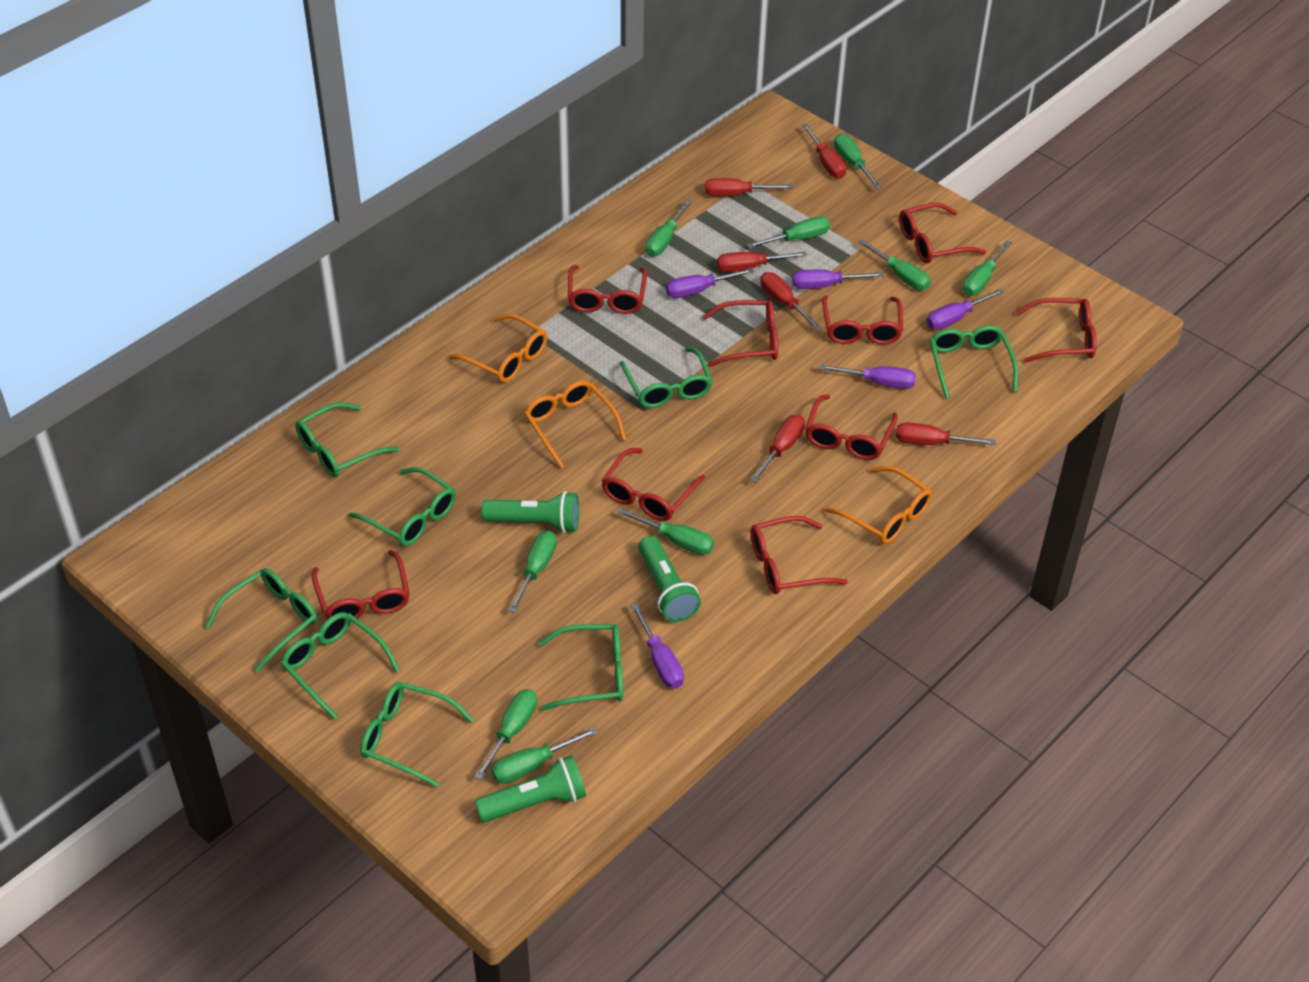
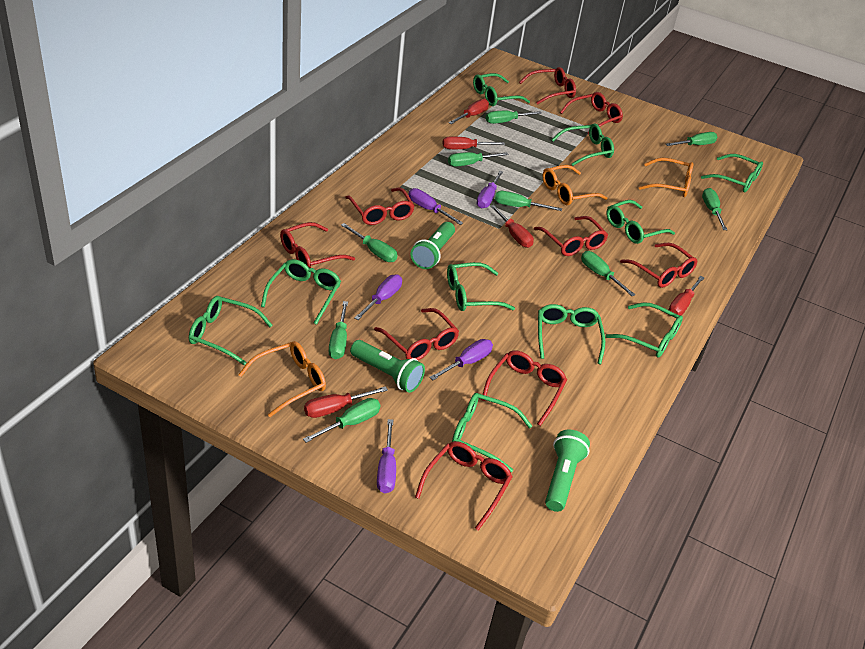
green glasses: 8 -> 10
red screwdriver: 6 -> 5

